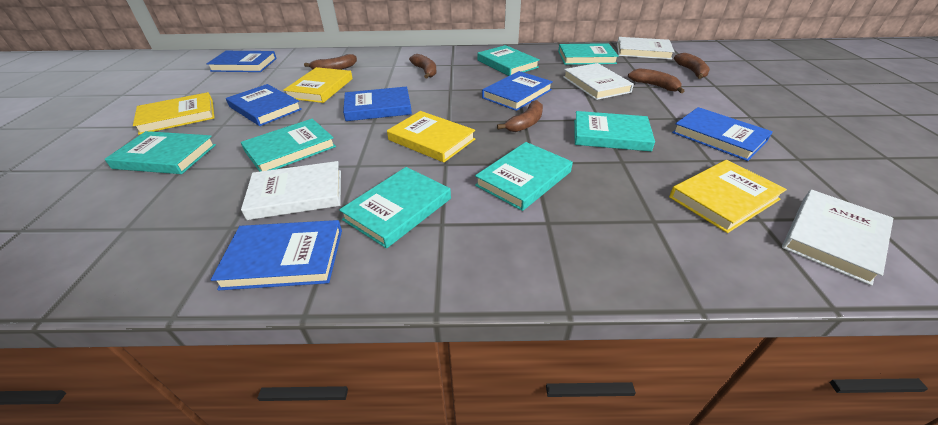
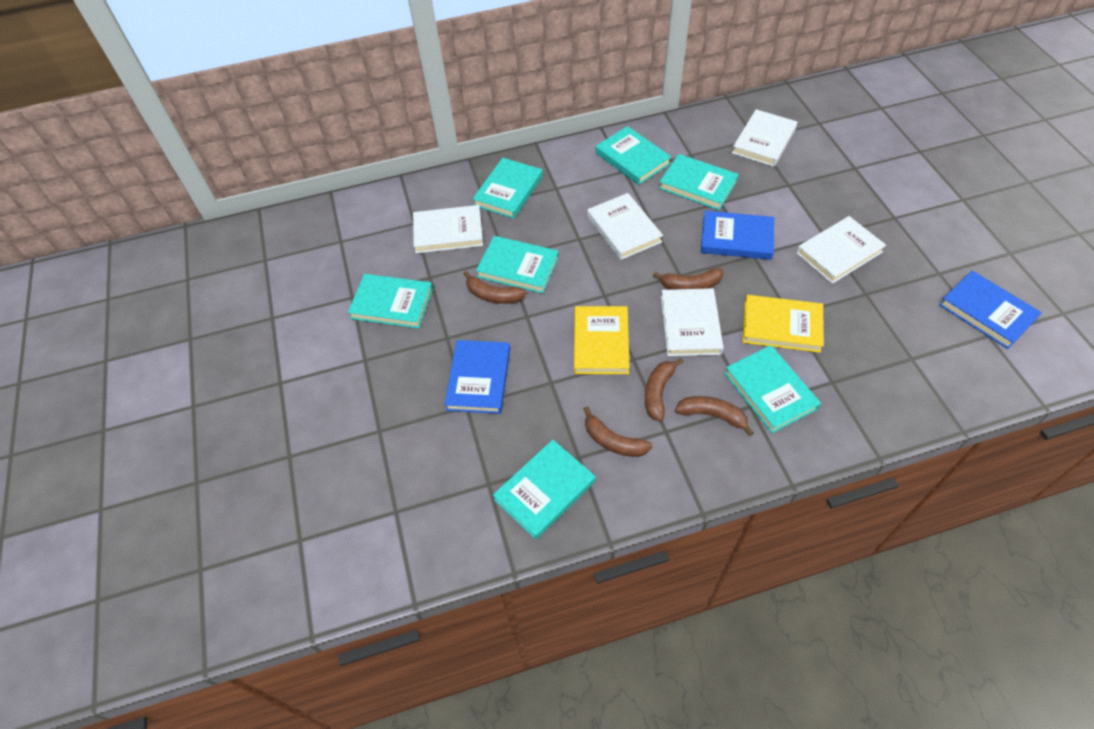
blue book: 6 -> 3
white book: 4 -> 5
yellow book: 4 -> 2

